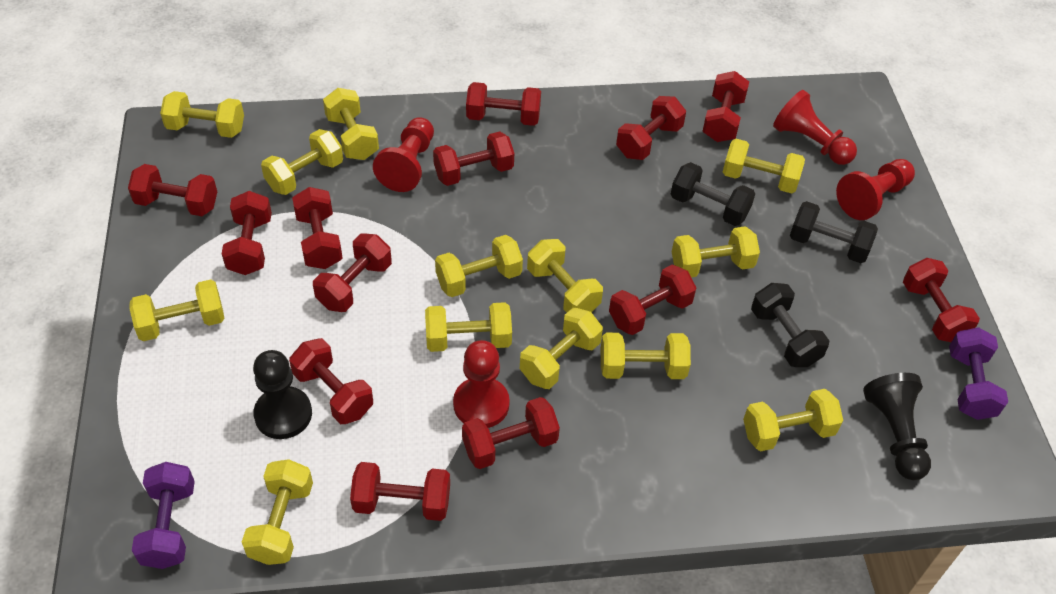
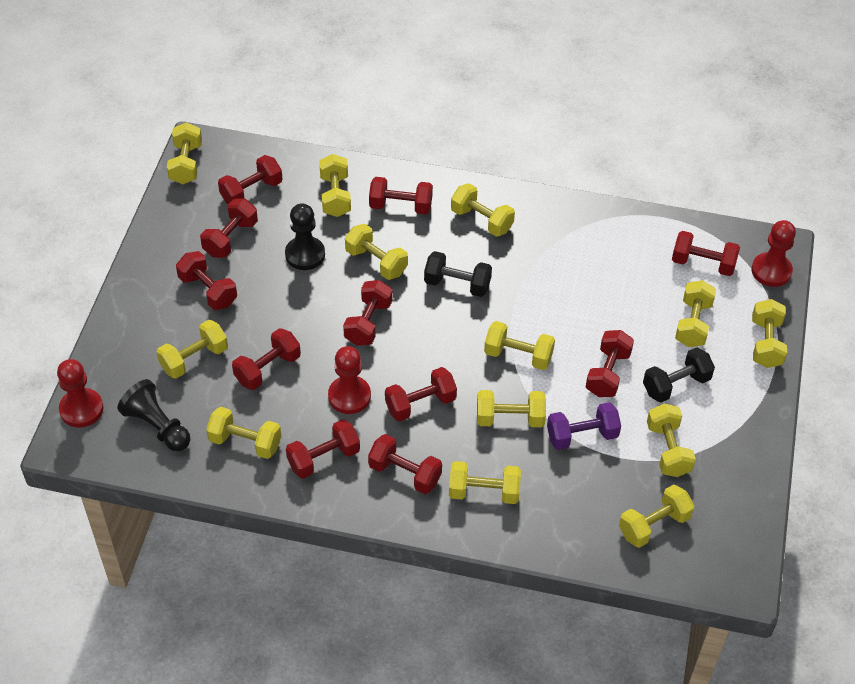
black dumbbell: 3 -> 2
purple dumbbell: 2 -> 1
red dumbbell: 13 -> 11
red pawn: 4 -> 3

